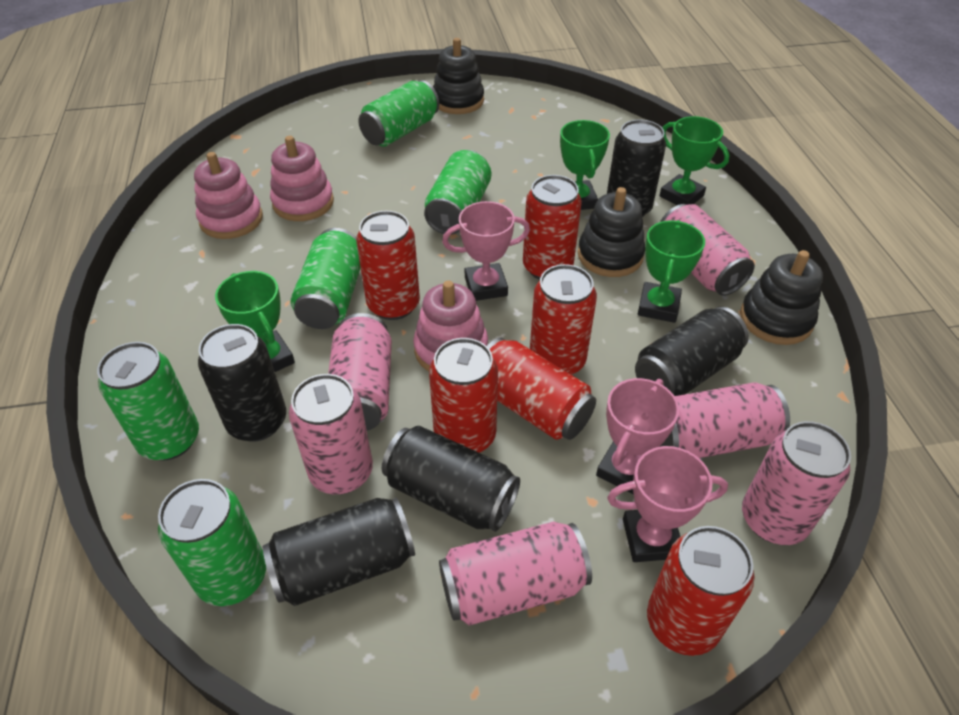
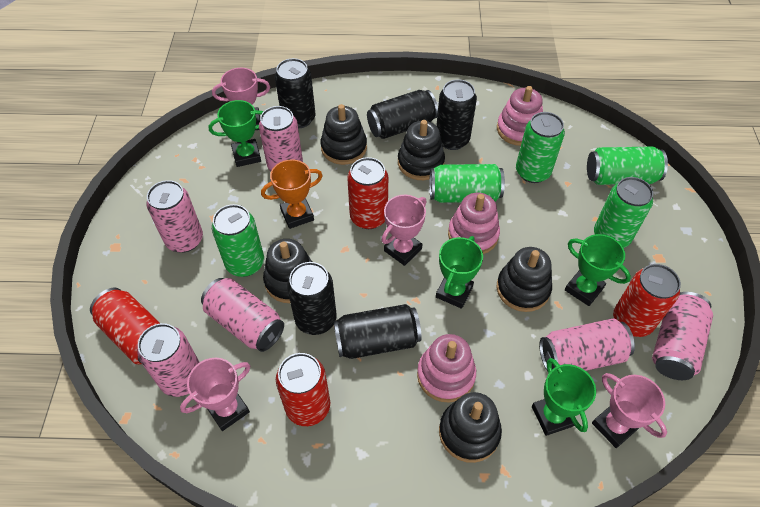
black stacking toy: 3 -> 5
orange trophy: 0 -> 1
pink trophy: 3 -> 4
red can: 6 -> 4

